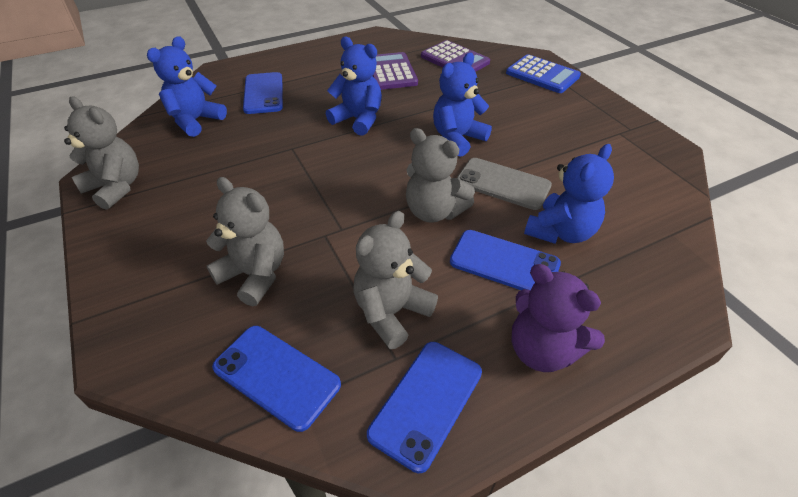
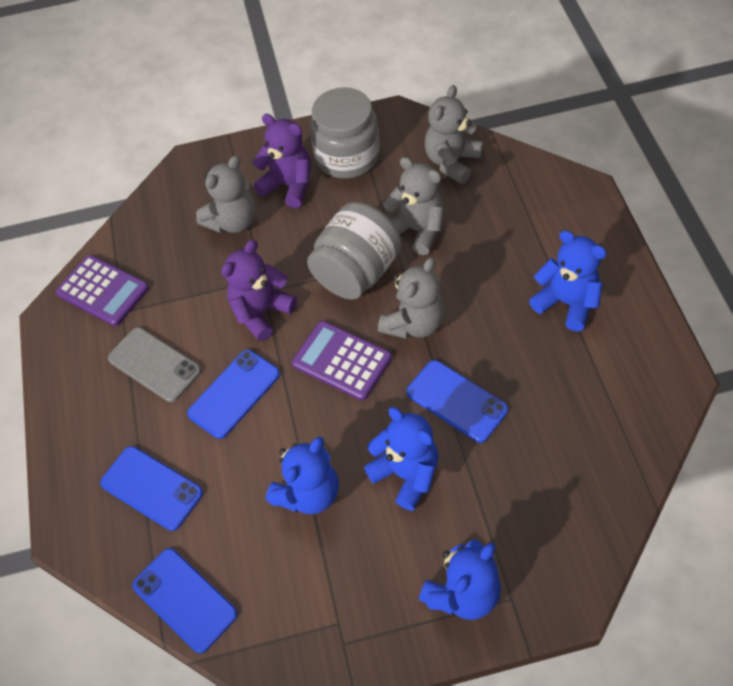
blue calculator: 1 -> 0
grey jar: 0 -> 2
purple teddy bear: 1 -> 2

